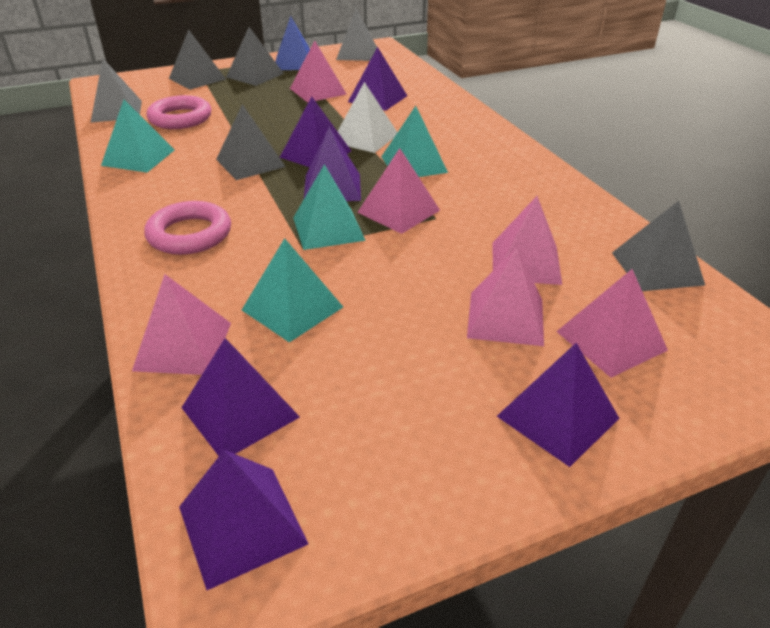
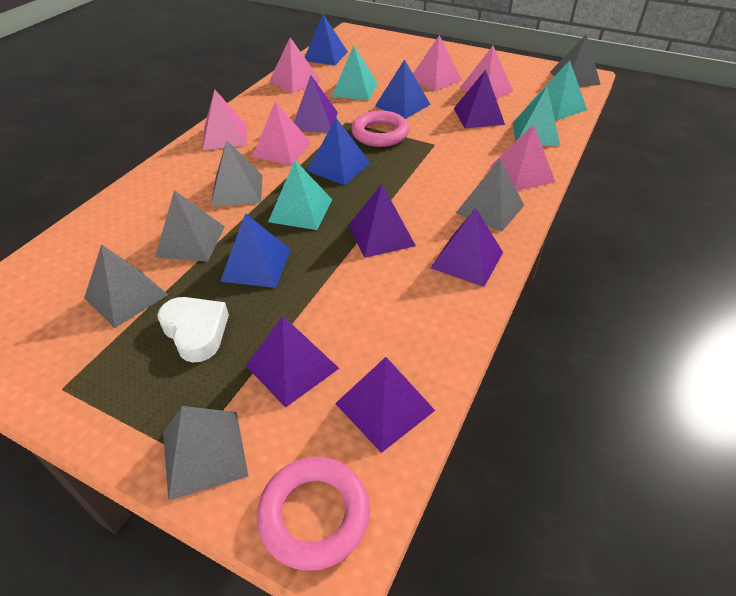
blue pyramid: 1 -> 4
white heart: 0 -> 1
white pyramid: 1 -> 0

